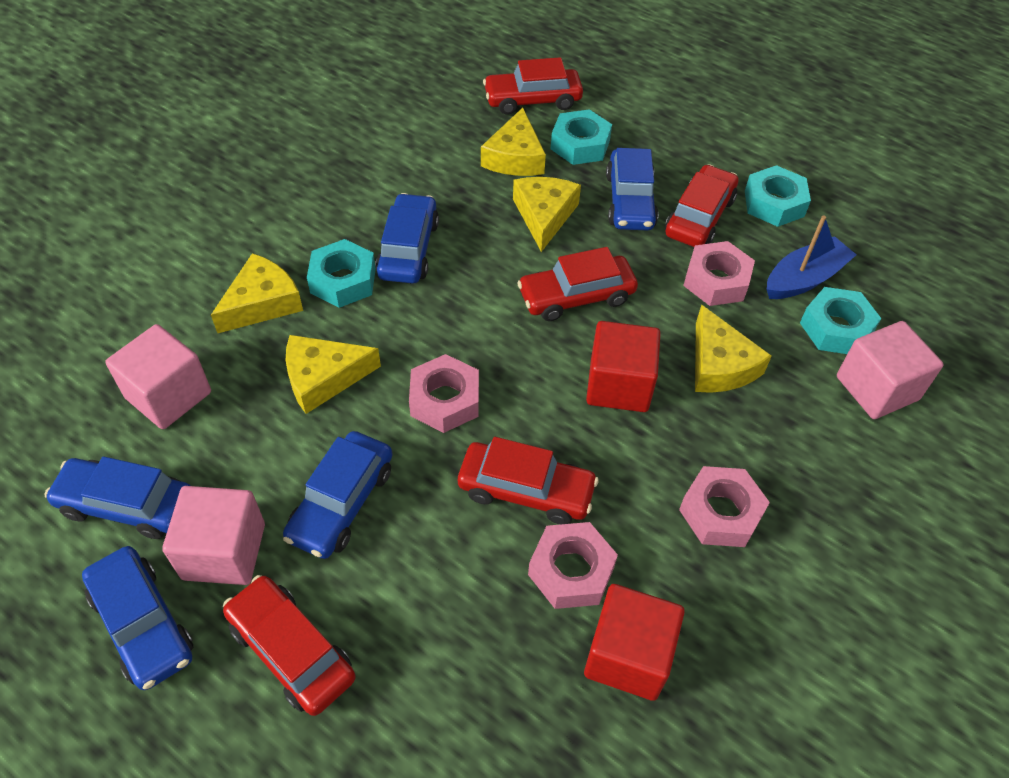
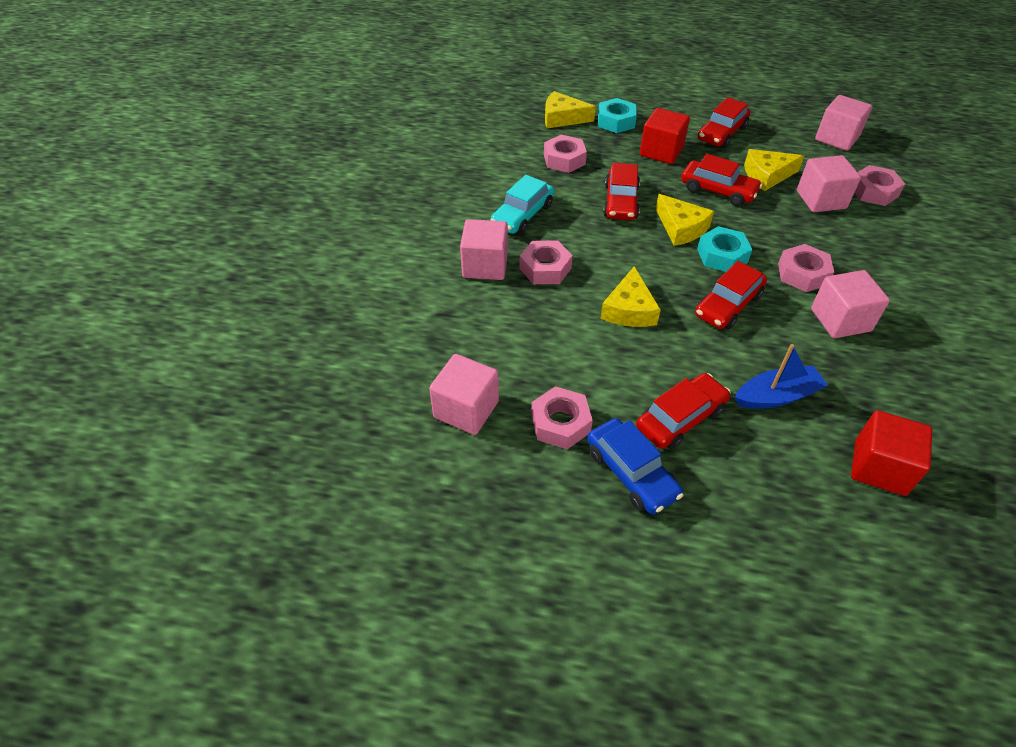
blue car: 5 -> 1
pink cube: 3 -> 5
pink nut: 4 -> 5
turquoise car: 0 -> 1
turquoise nut: 4 -> 2
yellow cheese: 5 -> 4

